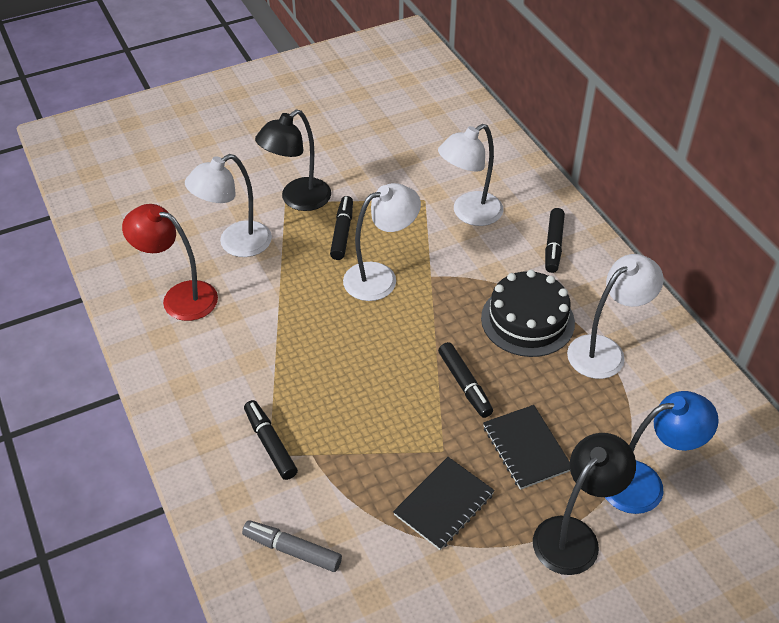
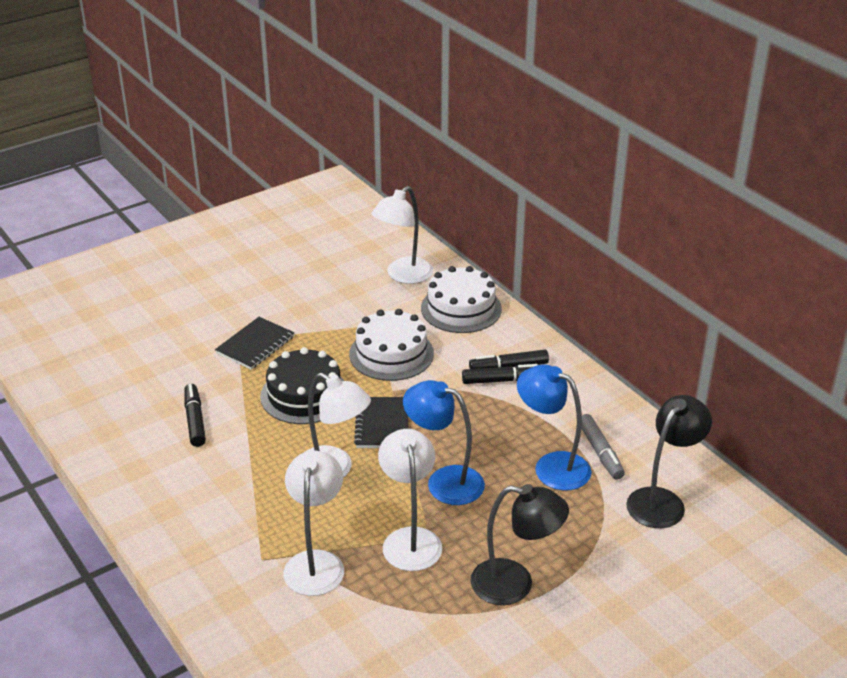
black marker: 4 -> 3
blue lamp: 1 -> 2
red lamp: 1 -> 0
white cake: 0 -> 2

